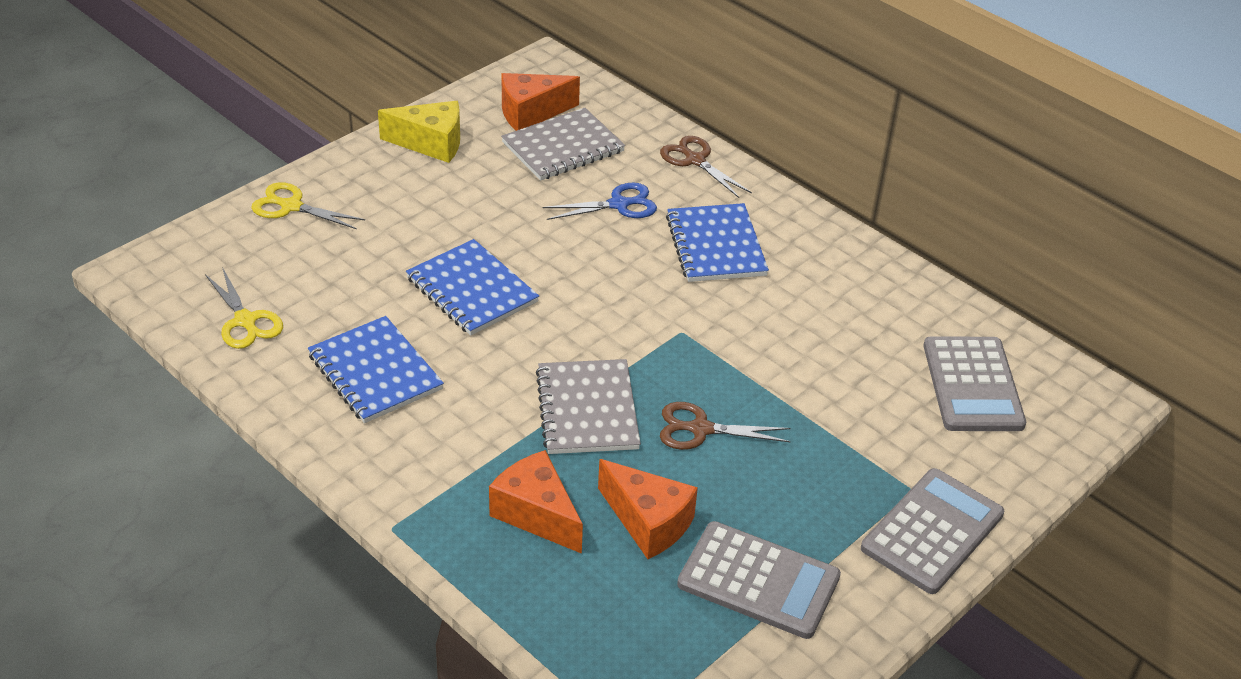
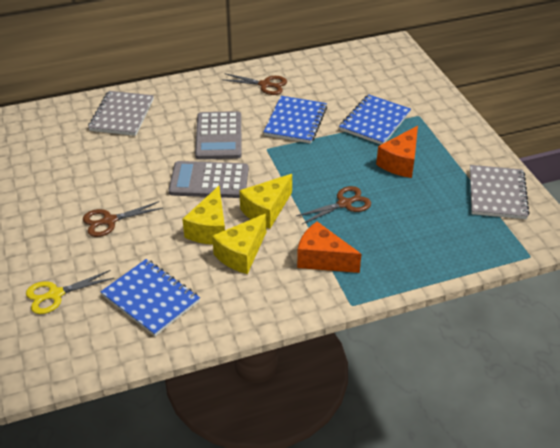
blue scissors: 1 -> 0
brown scissors: 2 -> 3
grey calculator: 3 -> 2
orange cheese: 3 -> 2
yellow cheese: 1 -> 3
yellow scissors: 2 -> 1

